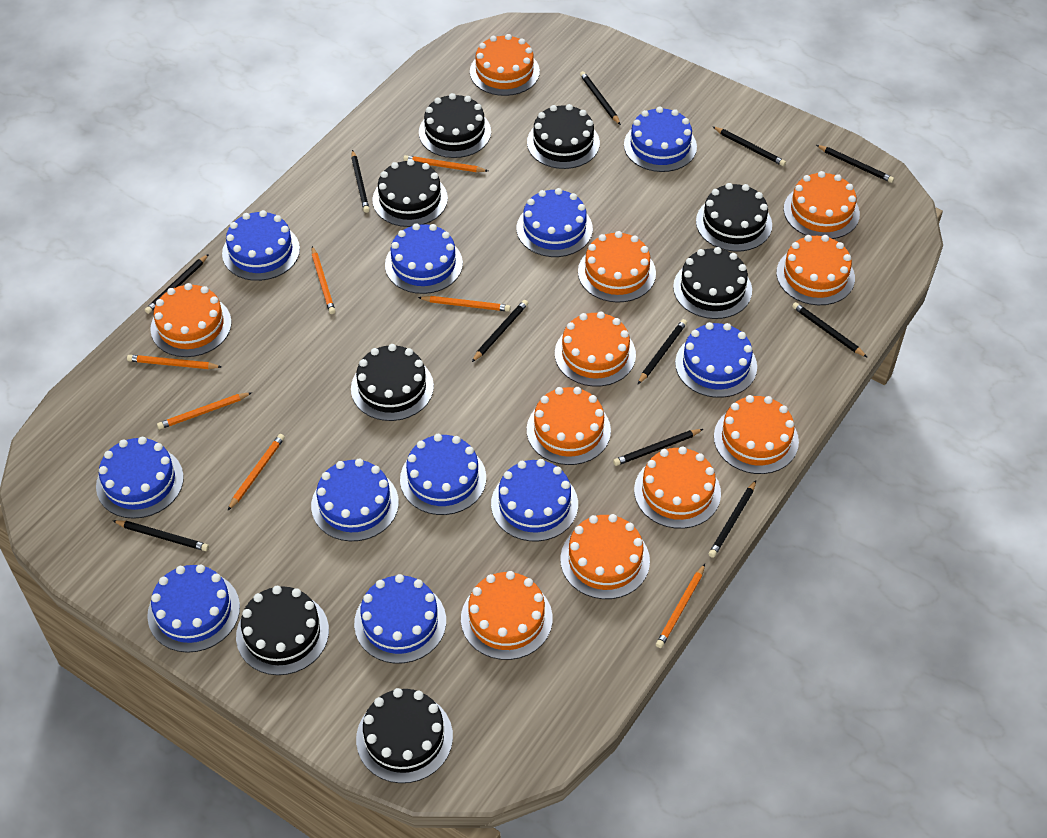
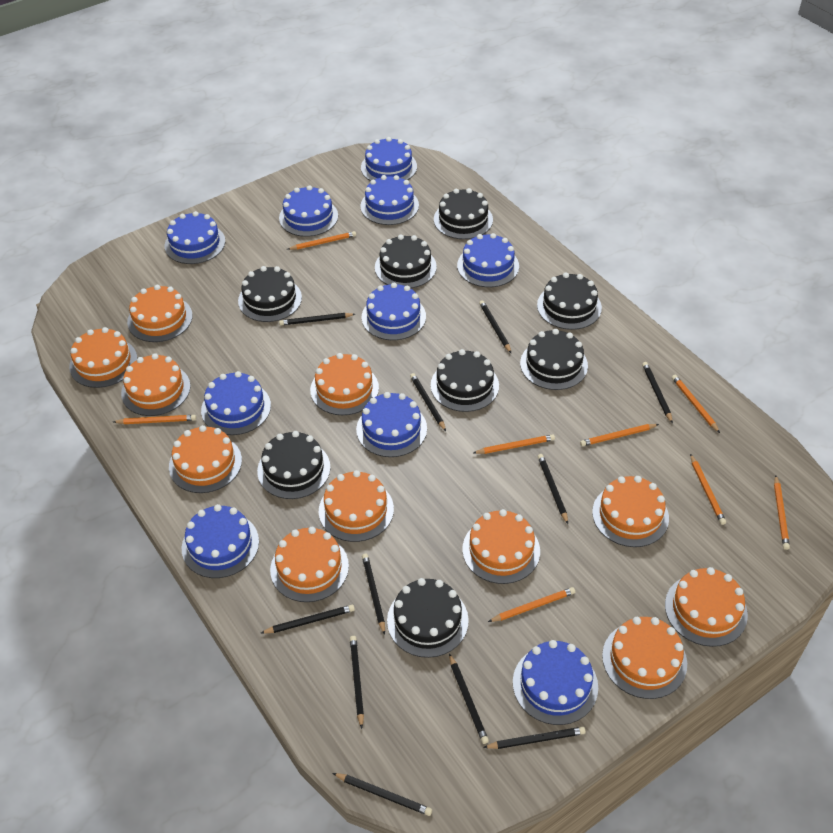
blue cake: 11 -> 10
orange pencil: 7 -> 8

